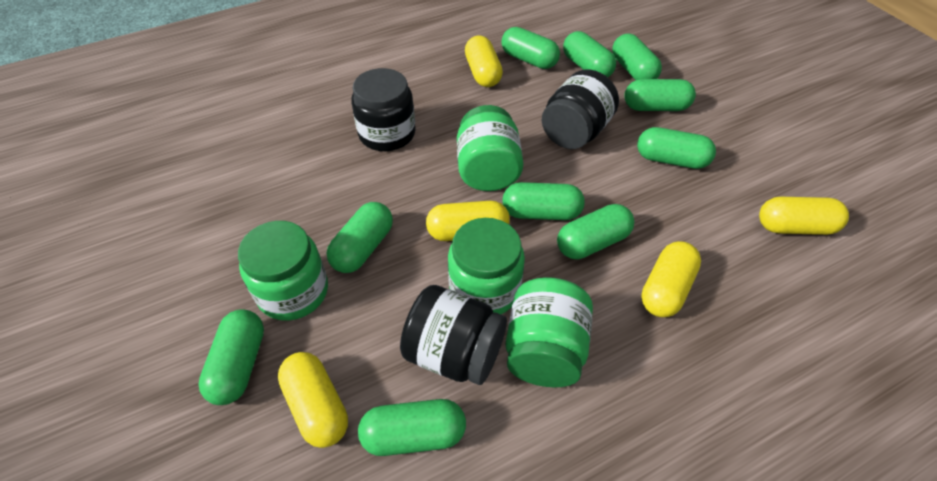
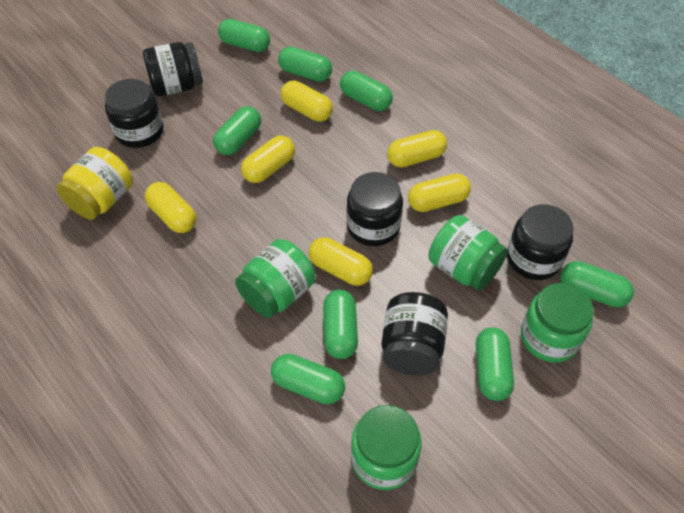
black jar: 3 -> 5
green capsule: 10 -> 8
yellow capsule: 5 -> 6
yellow jar: 0 -> 1

